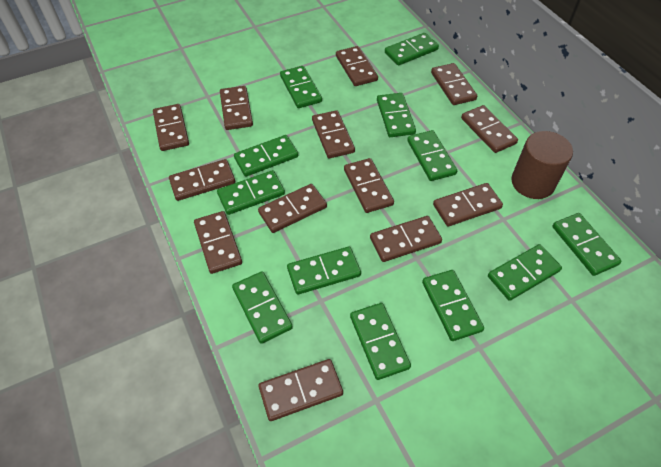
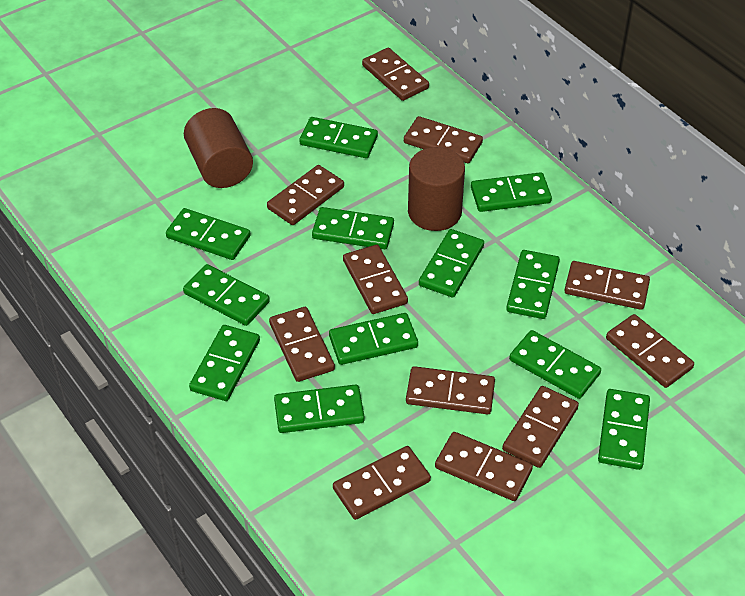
brown cylinder: 1 -> 2
brown domino: 13 -> 11

